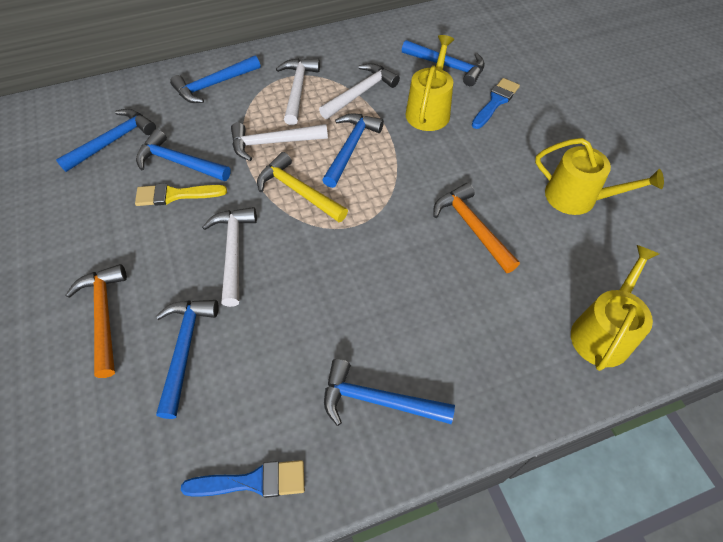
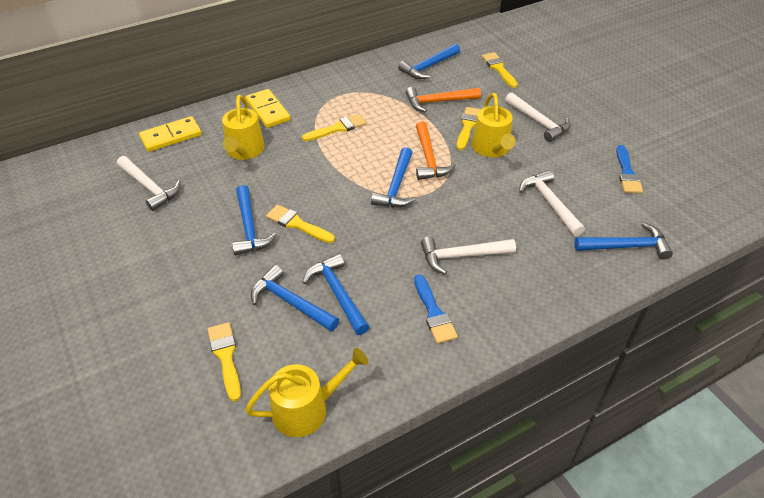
blue hammer: 7 -> 6
yellow brush: 1 -> 5
yellow domino: 0 -> 2
yellow hammer: 1 -> 0

